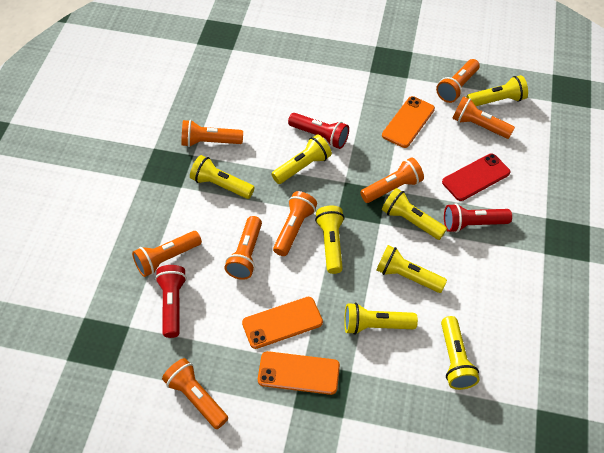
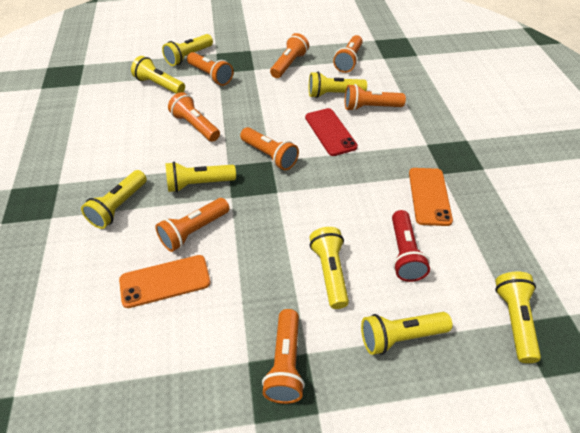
orange phone: 3 -> 2
red flashlight: 3 -> 1

